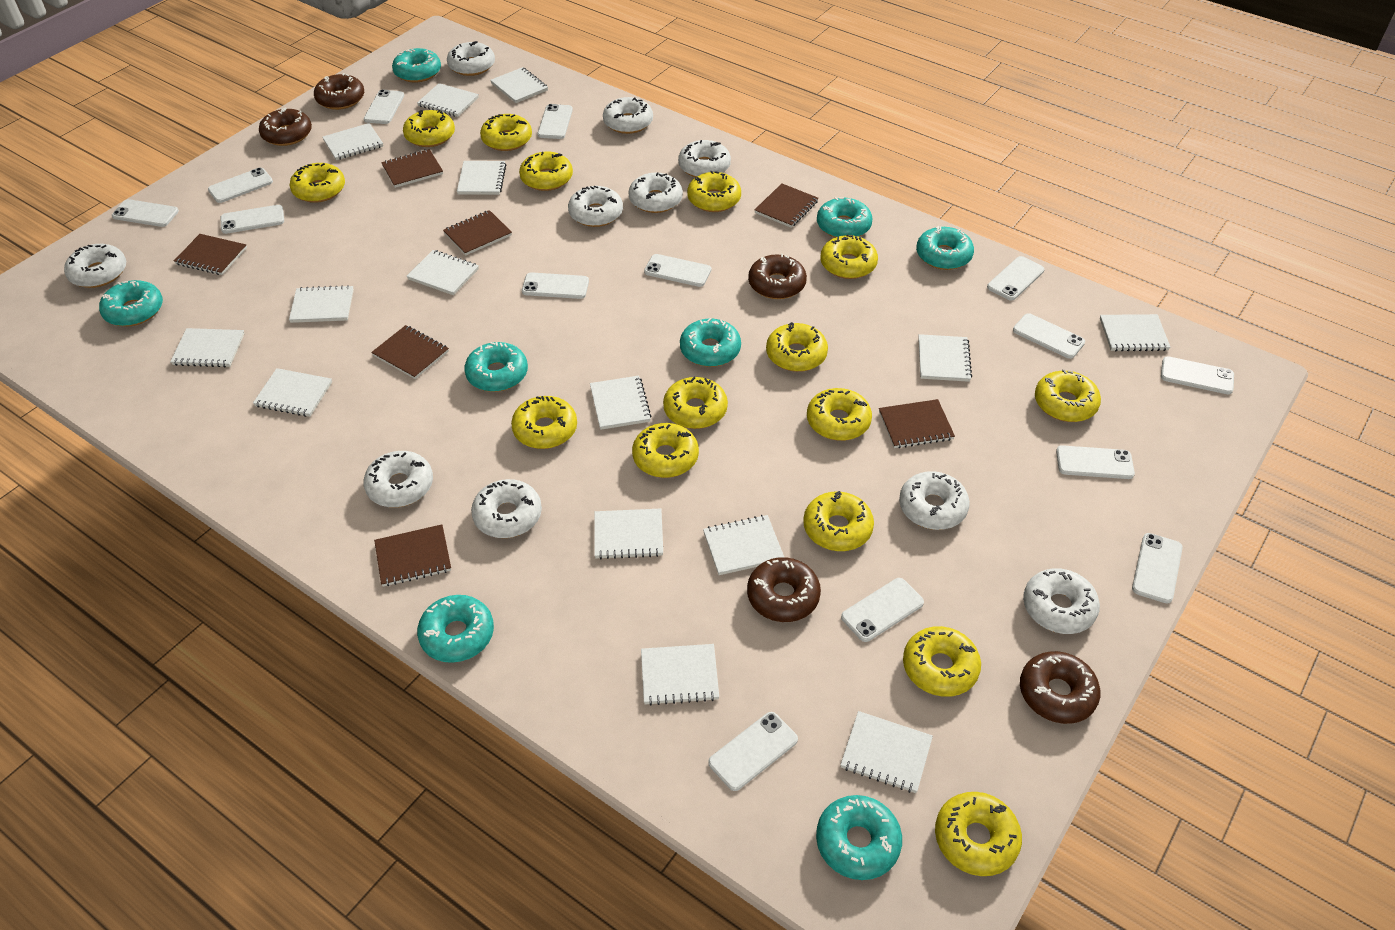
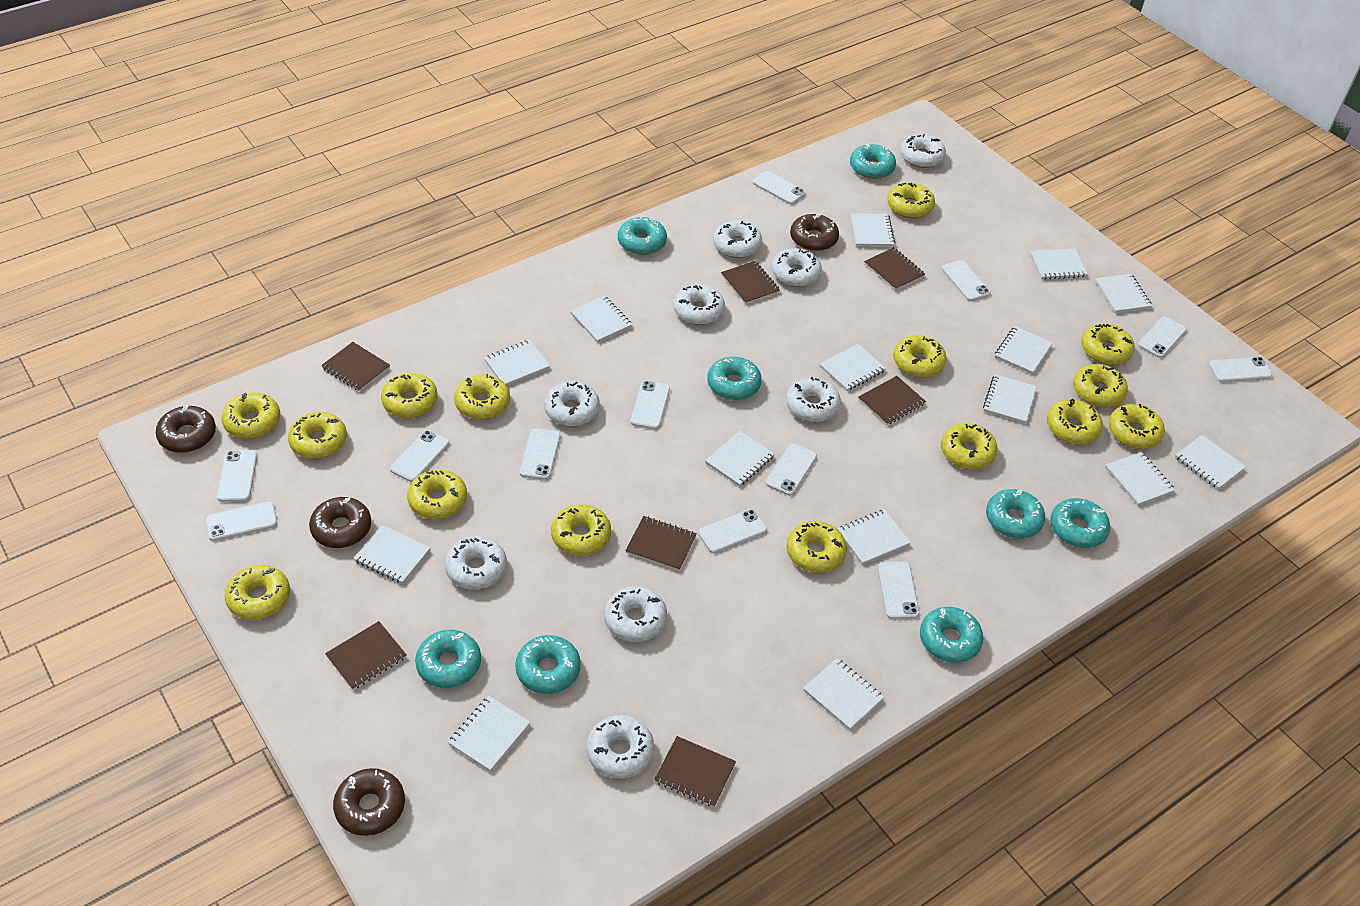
brown donut: 5 -> 4
white donut: 10 -> 9
white phone: 14 -> 12

